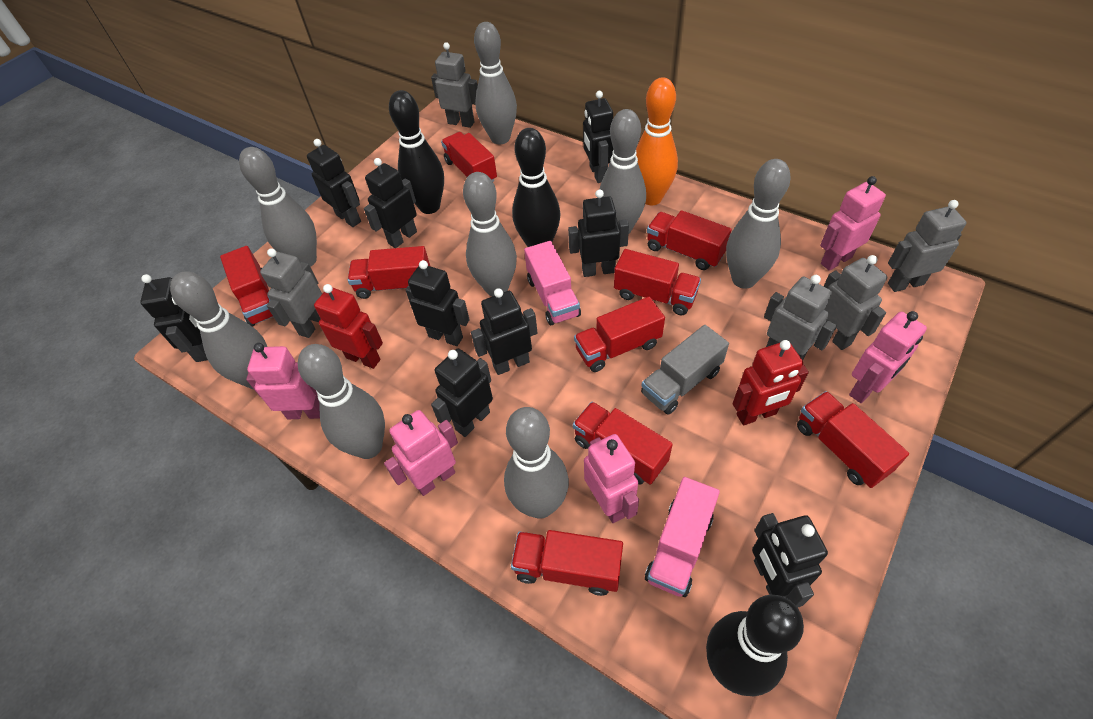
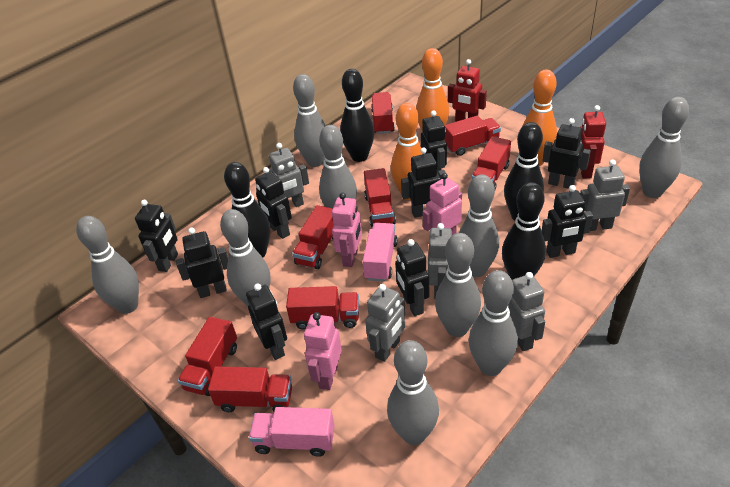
black bowling pin: 3 -> 4
grey bowling pin: 8 -> 9
grey truck: 1 -> 0
orange bowling pin: 1 -> 3
pink robot: 5 -> 3
red truck: 9 -> 8

